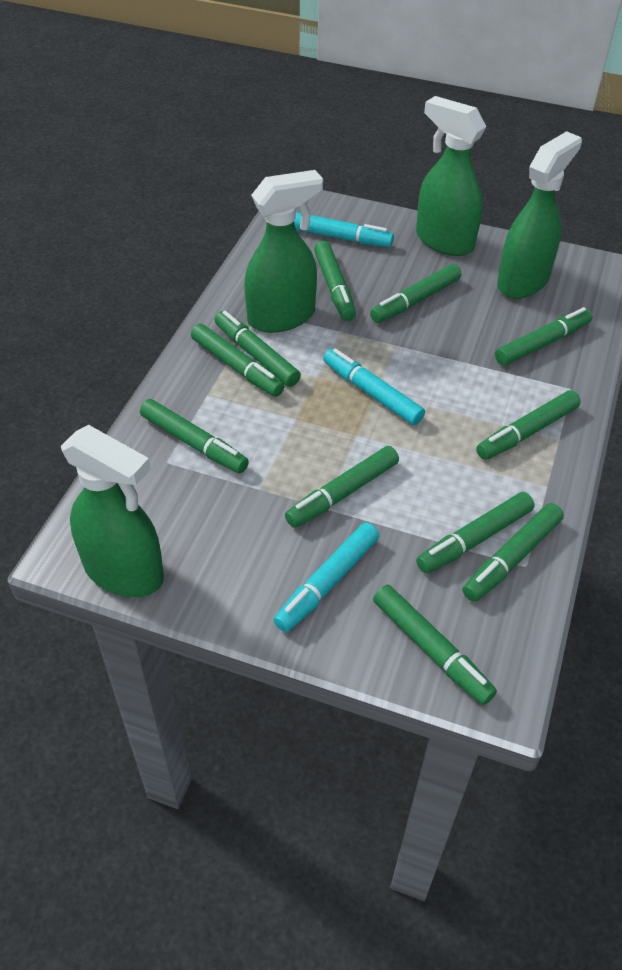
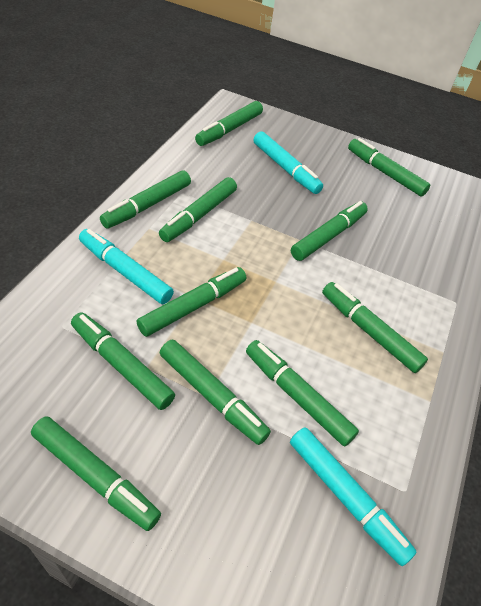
green spray bottle: 4 -> 0

